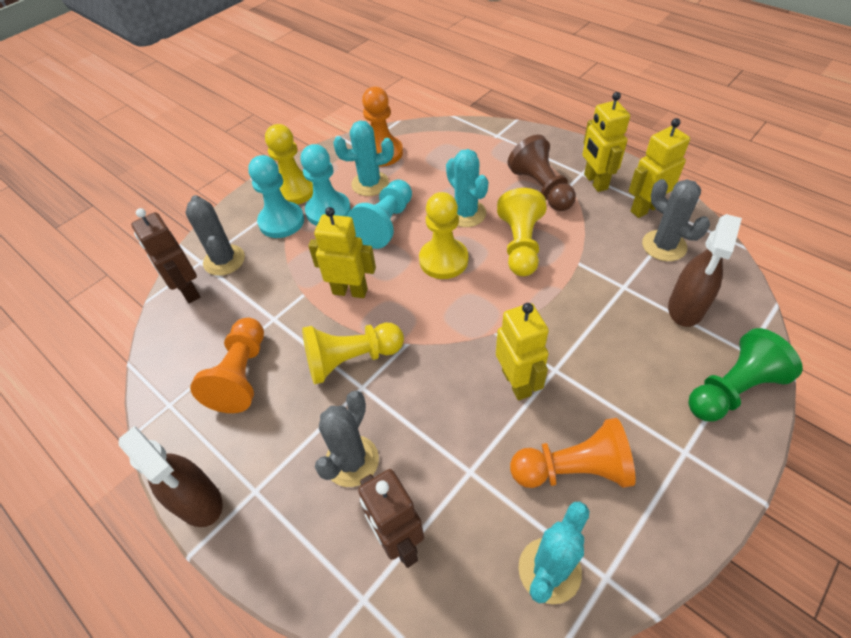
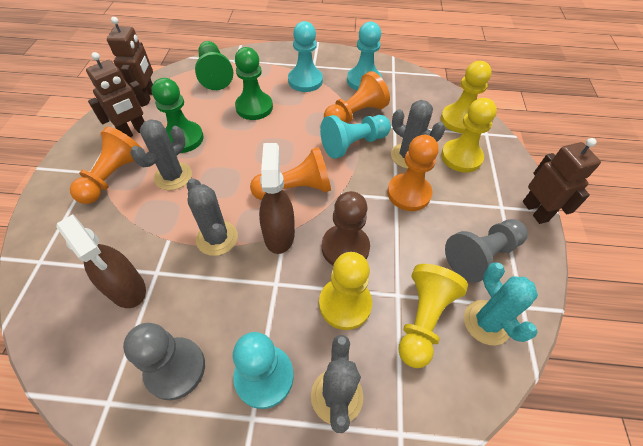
brown robot: 2 -> 3
green pawn: 1 -> 3
grey cactus: 3 -> 4
grey pawn: 0 -> 2
orange pawn: 3 -> 4
turquoise cactus: 3 -> 1
turquoise pawn: 3 -> 4
yellow robot: 4 -> 0

